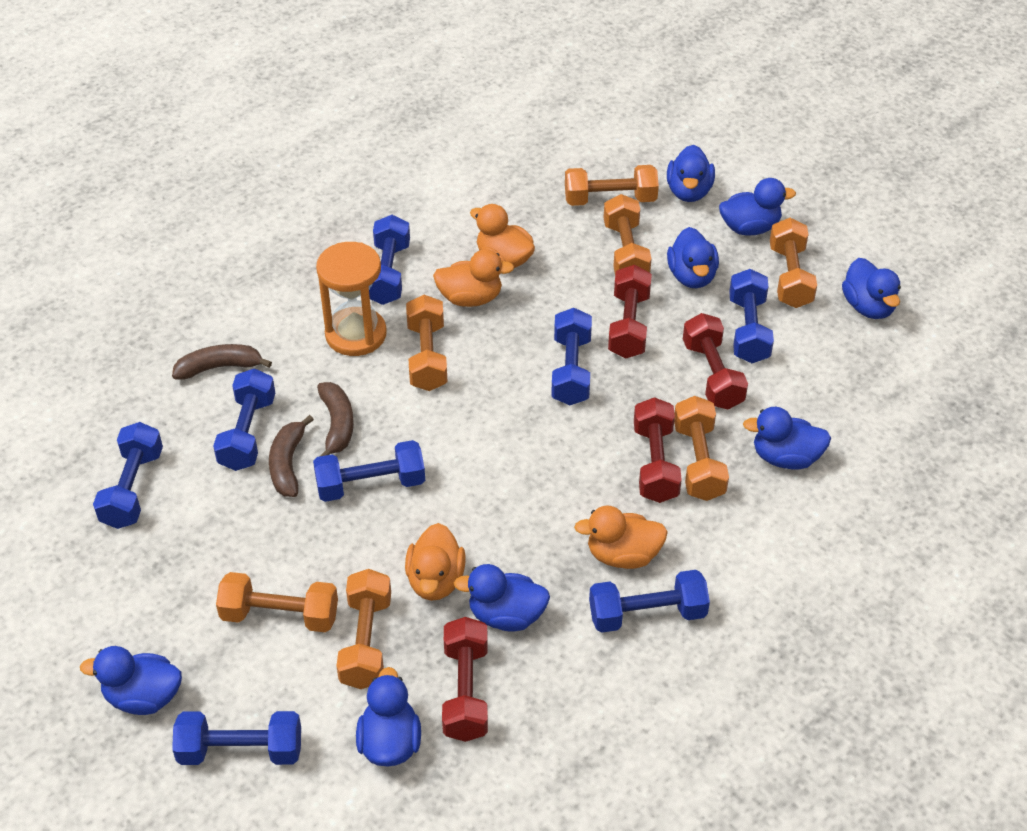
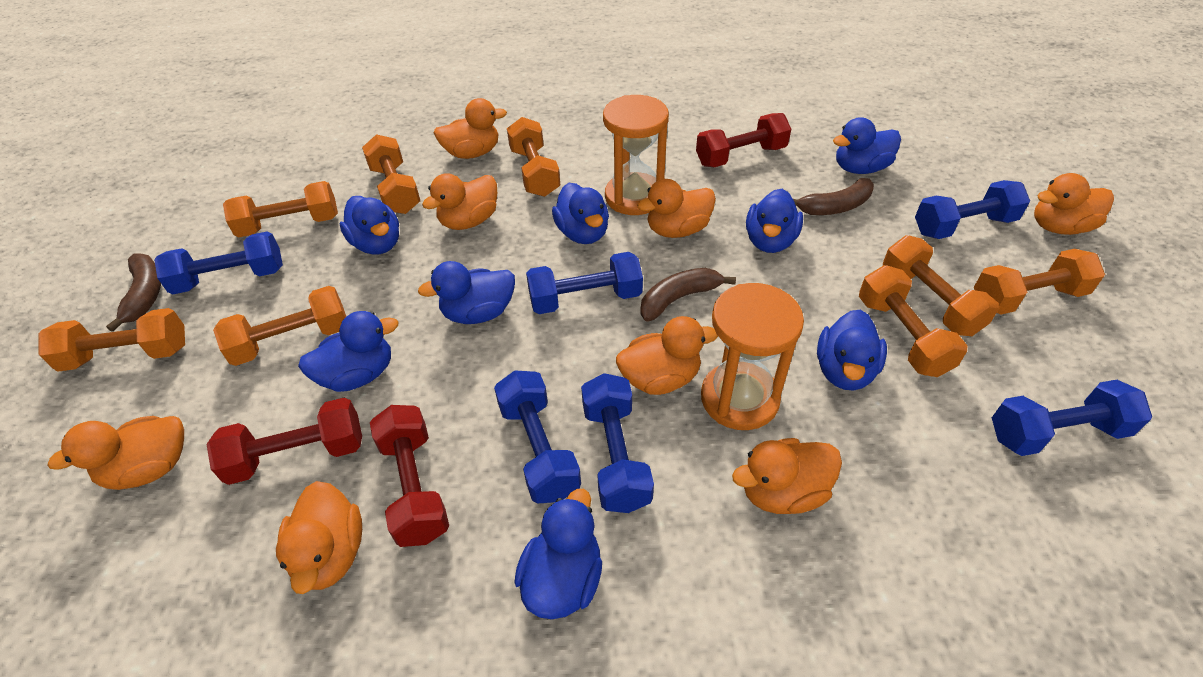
blue dumbbell: 8 -> 6
orange duck: 4 -> 8
orange dumbbell: 7 -> 8
orange hourglass: 1 -> 2
red dumbbell: 4 -> 3

